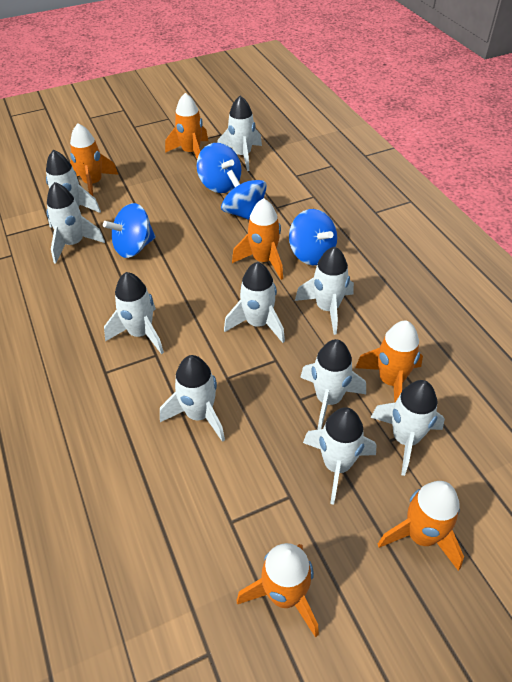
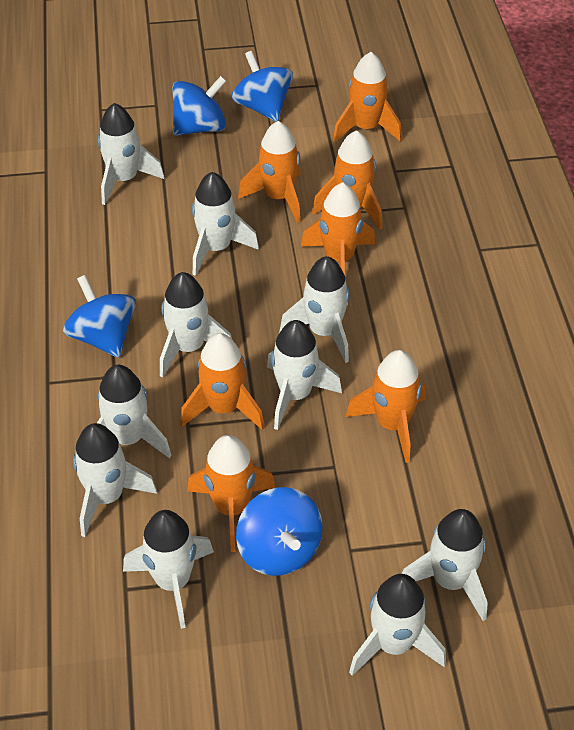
orange rocket: 6 -> 7

